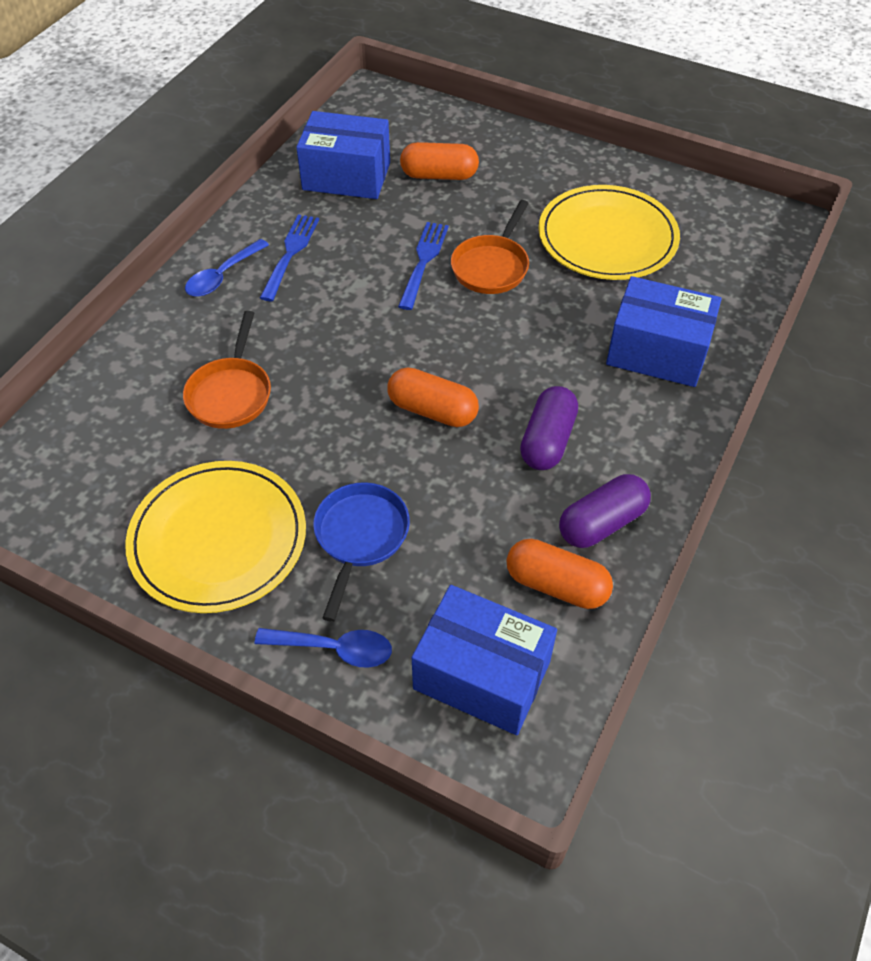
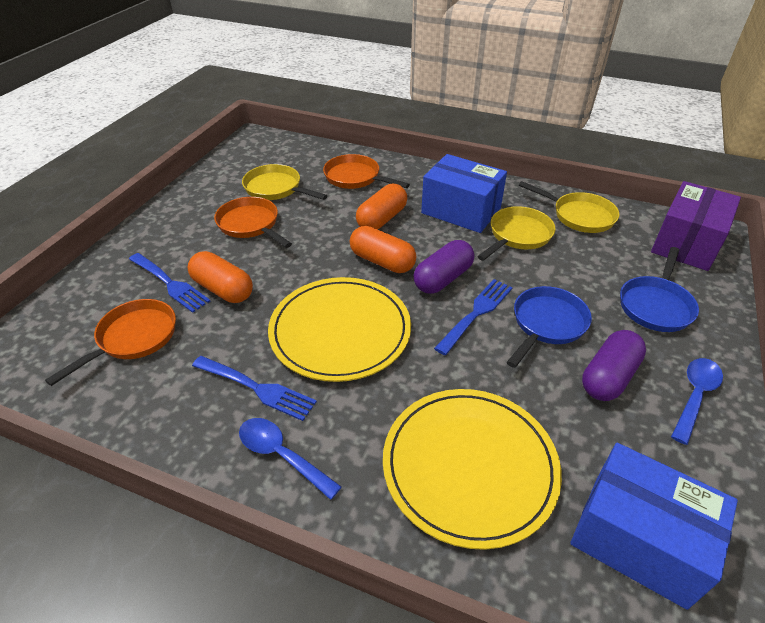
blue box: 3 -> 2
blue fork: 2 -> 3
blue pan: 1 -> 2
orange pan: 2 -> 3
purple box: 0 -> 1
yellow pan: 0 -> 3

